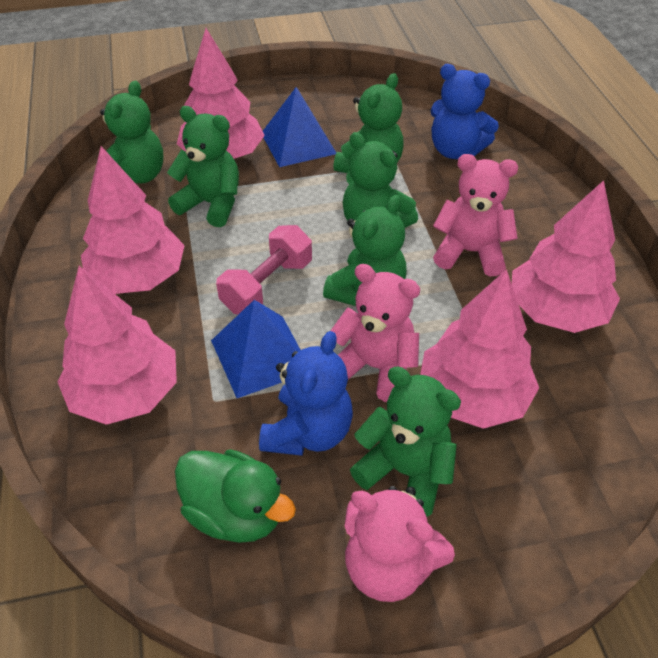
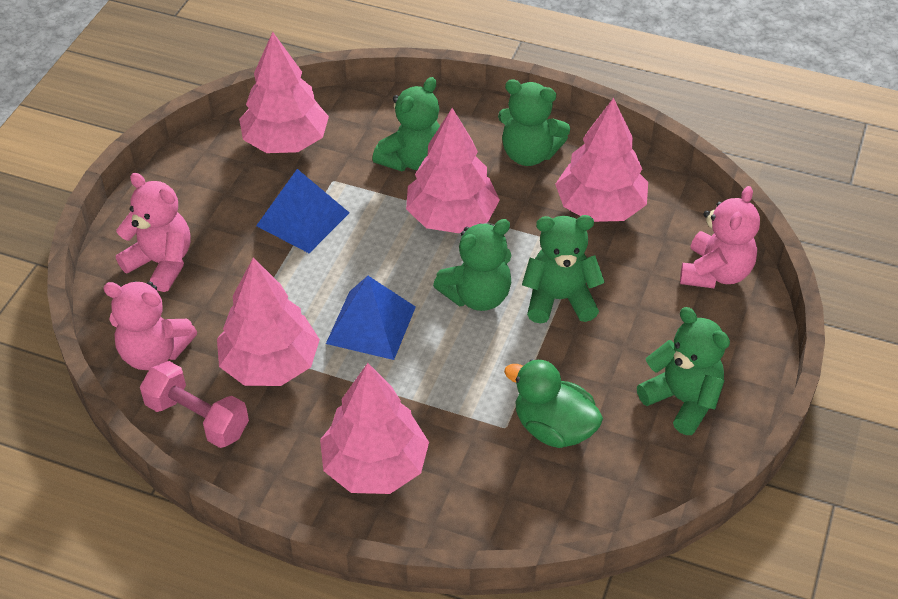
blue teddy bear: 2 -> 0
green teddy bear: 6 -> 5

